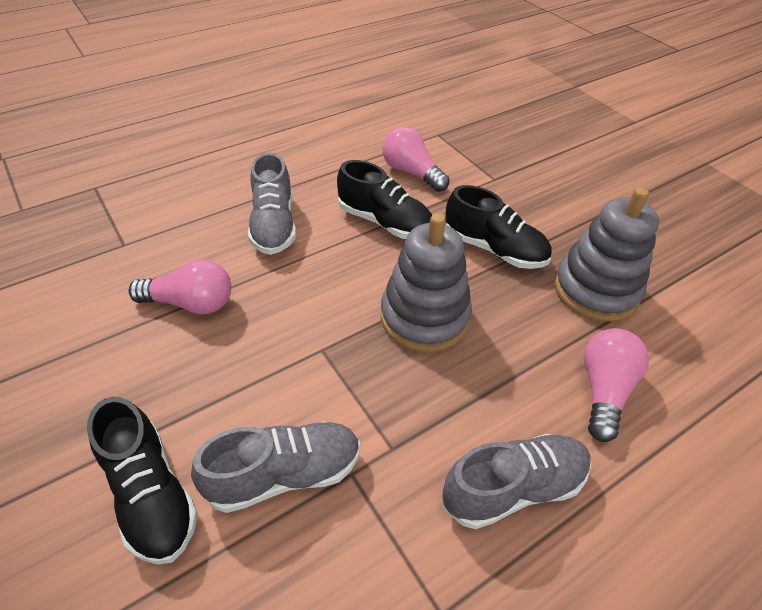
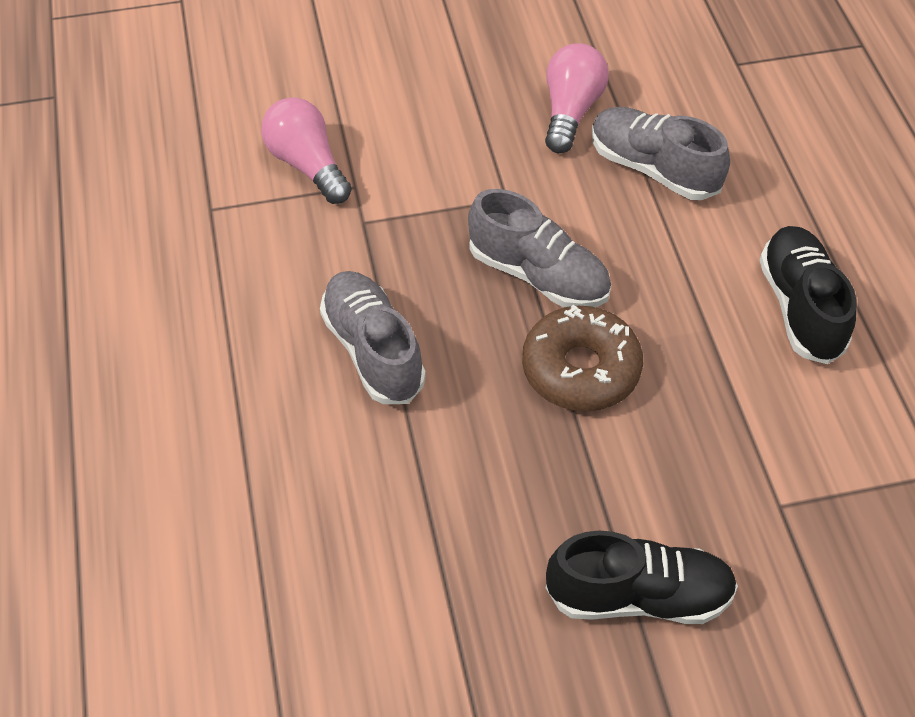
black shoe: 3 -> 2
brown donut: 0 -> 1
grey stacking toy: 2 -> 0
pink light bulb: 3 -> 2

